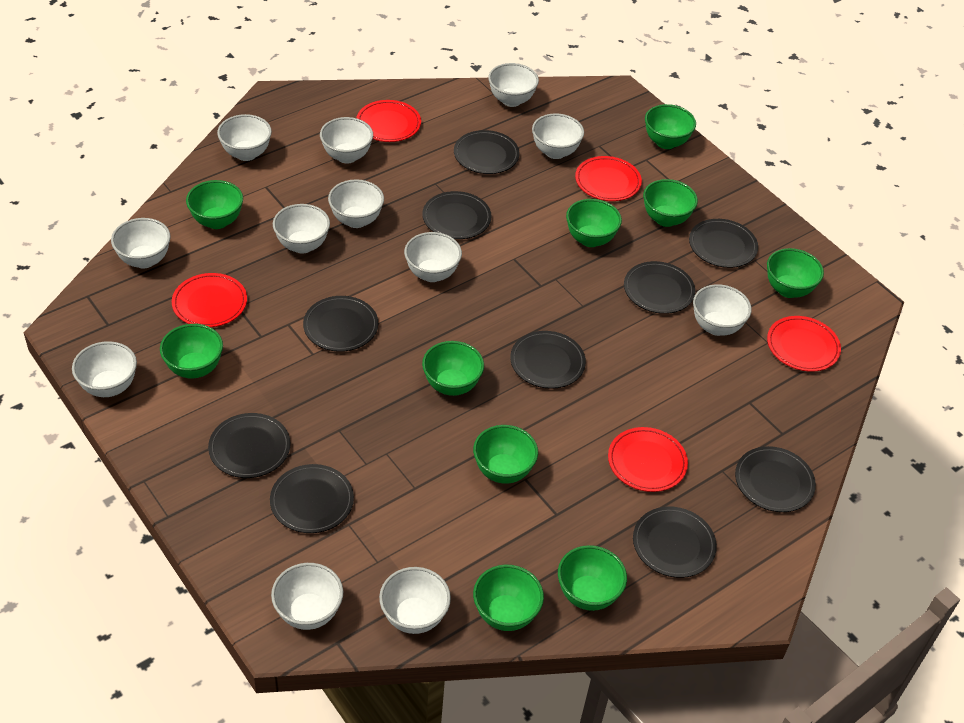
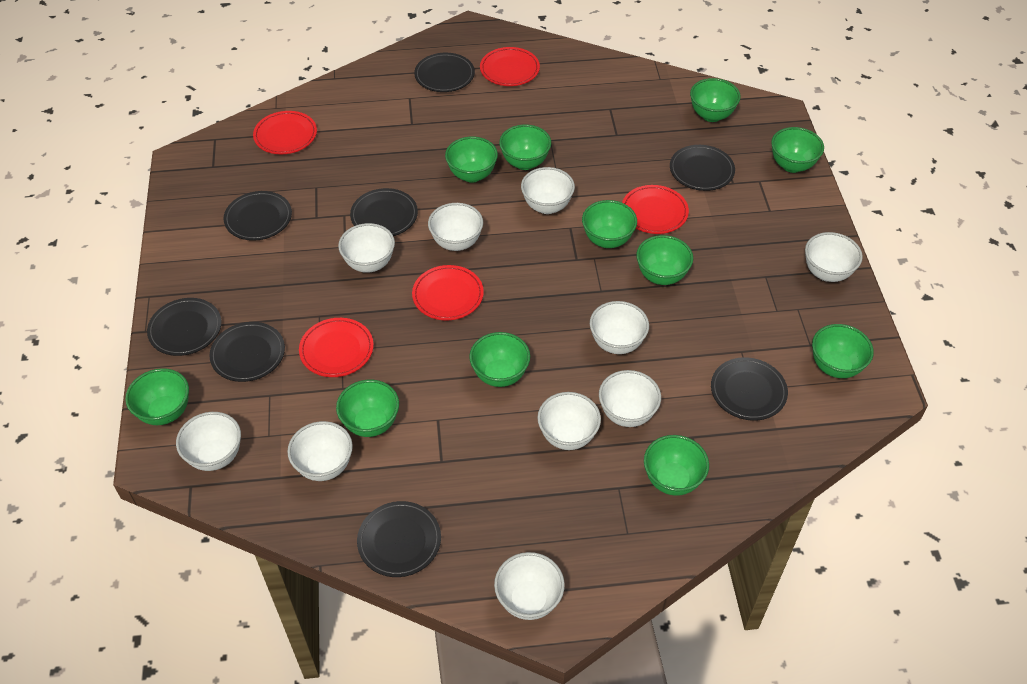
black plate: 10 -> 8
green bowl: 10 -> 11
white bowl: 12 -> 10

